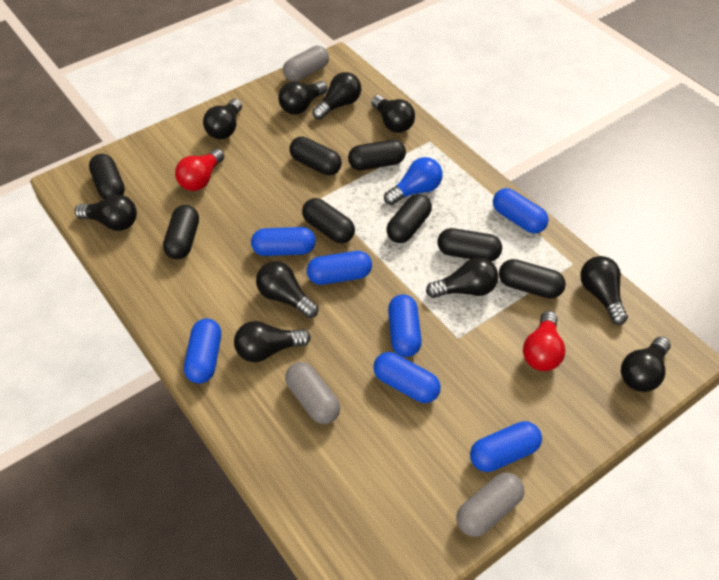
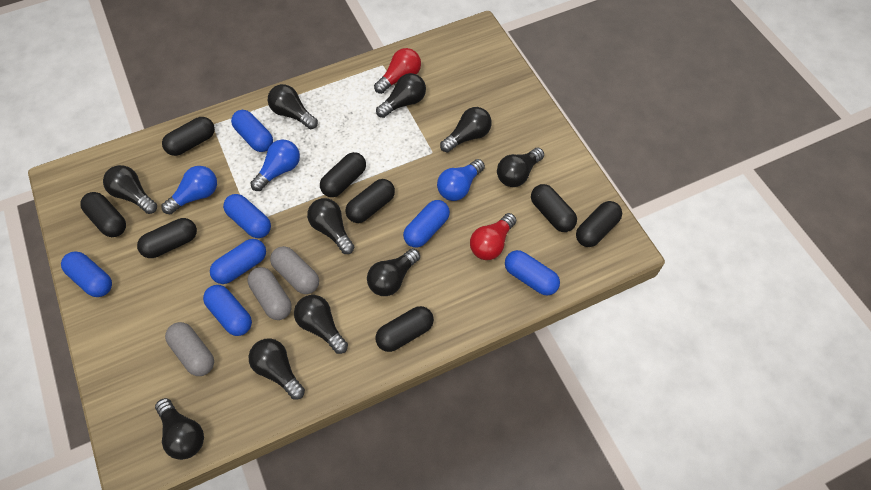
blue light bulb: 1 -> 3

